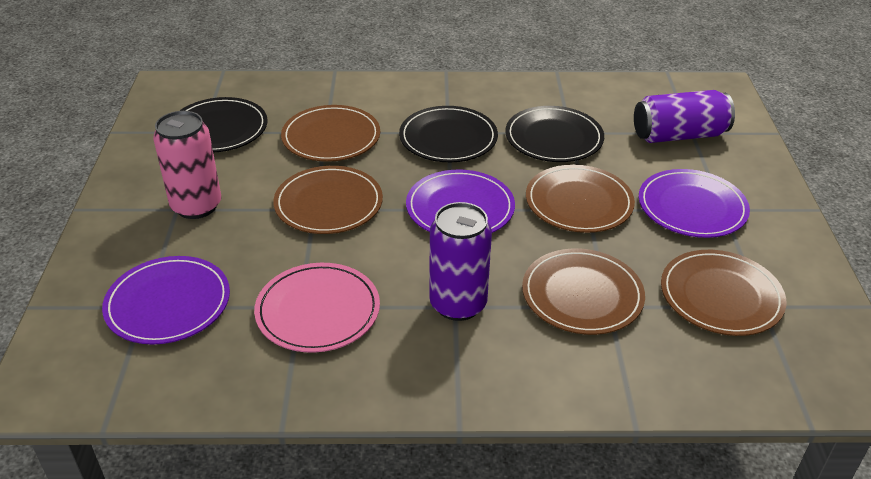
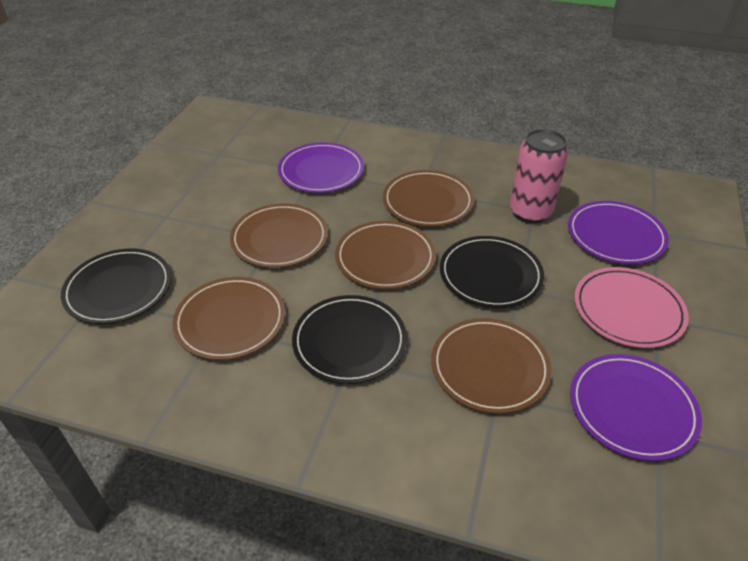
purple can: 2 -> 0

